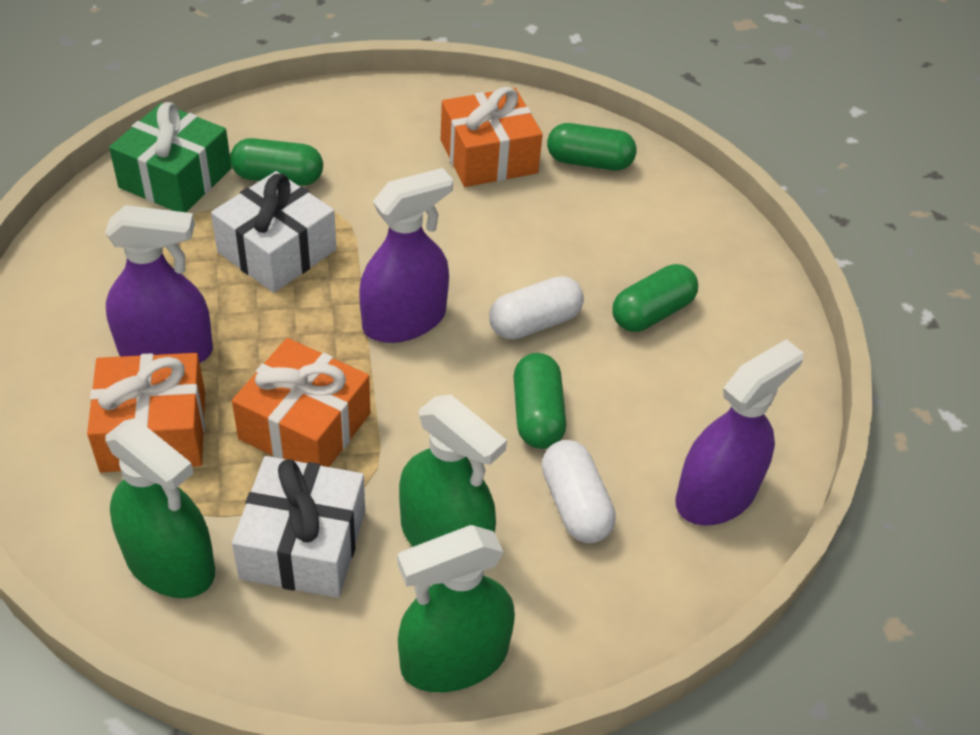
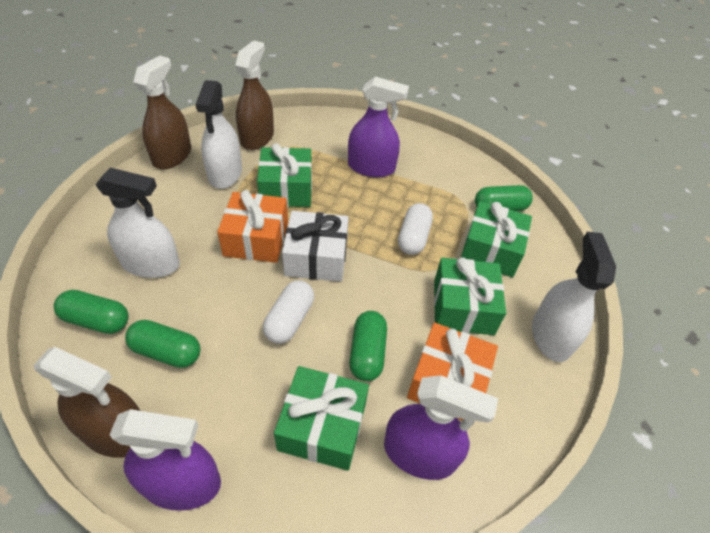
brown spray bottle: 0 -> 3
green gift: 1 -> 4
green spray bottle: 3 -> 0
orange gift: 3 -> 2
white gift: 2 -> 1
white spray bottle: 0 -> 3

